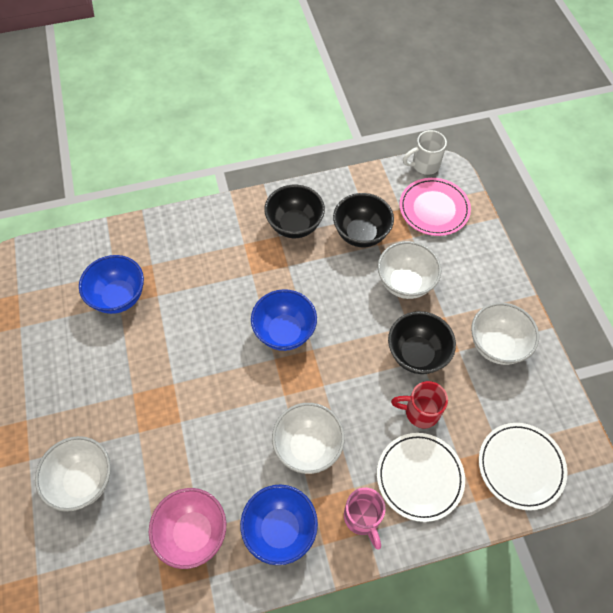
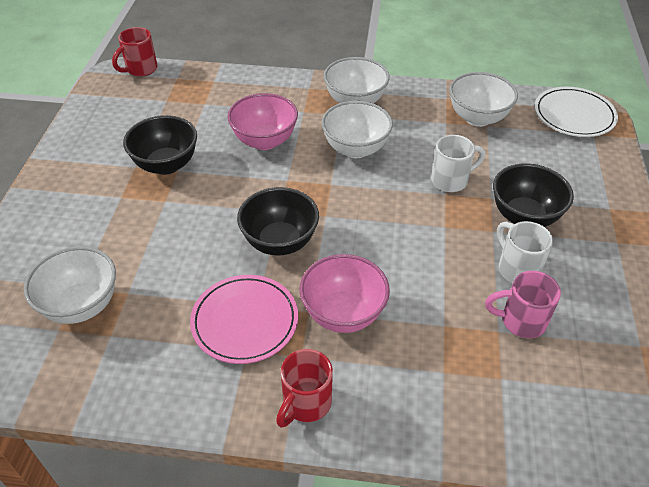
blue bowl: 3 -> 0
pink bowl: 1 -> 2
red mug: 1 -> 2
white mug: 1 -> 2
white plate: 2 -> 1

